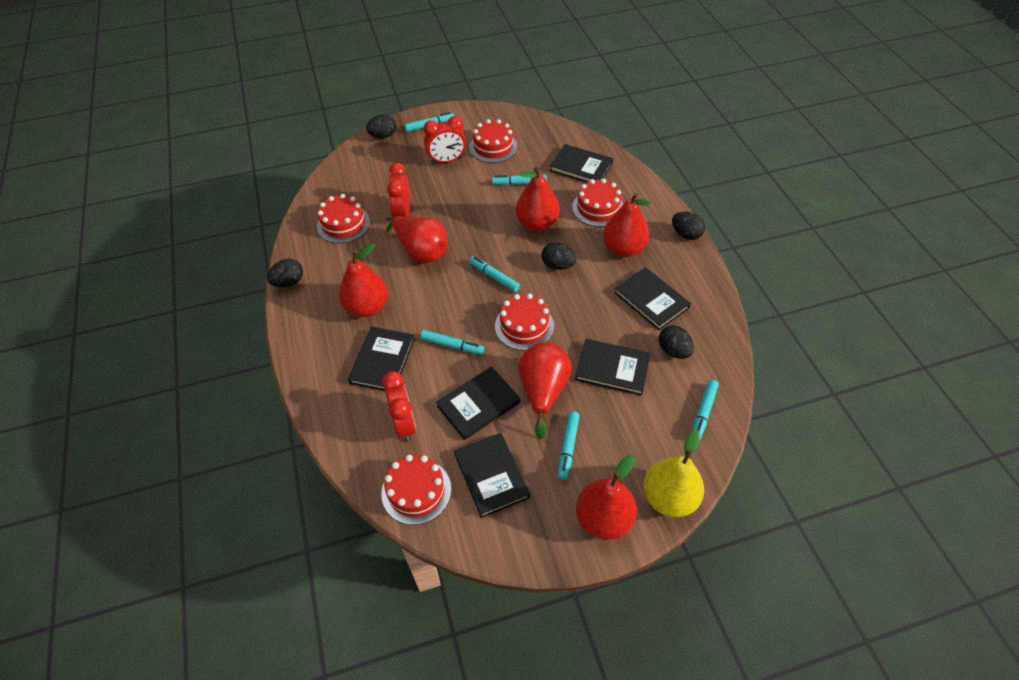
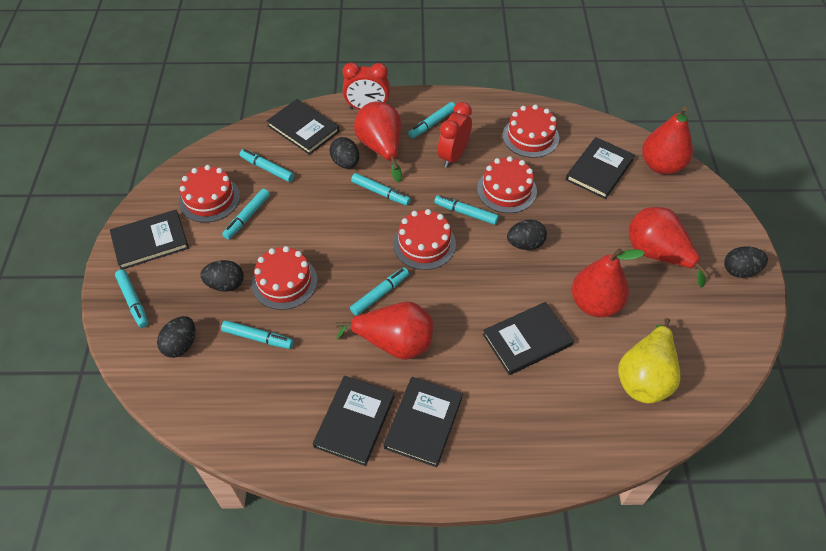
red clock: 3 -> 2
red pear: 6 -> 5
turquoise marker: 6 -> 8

